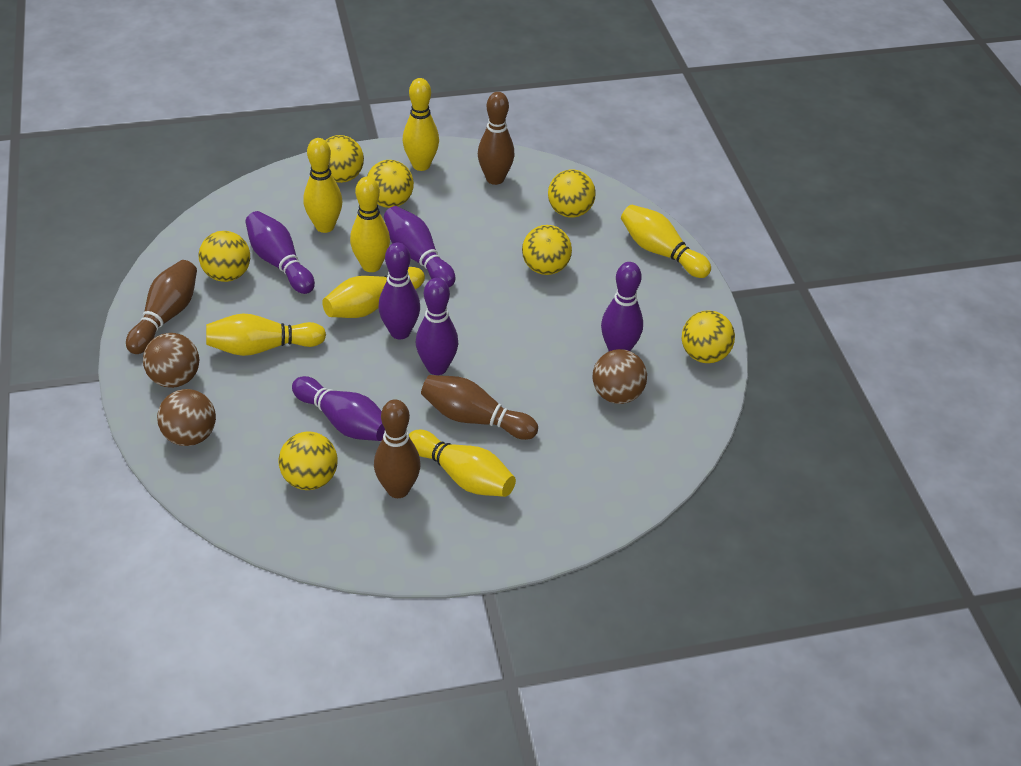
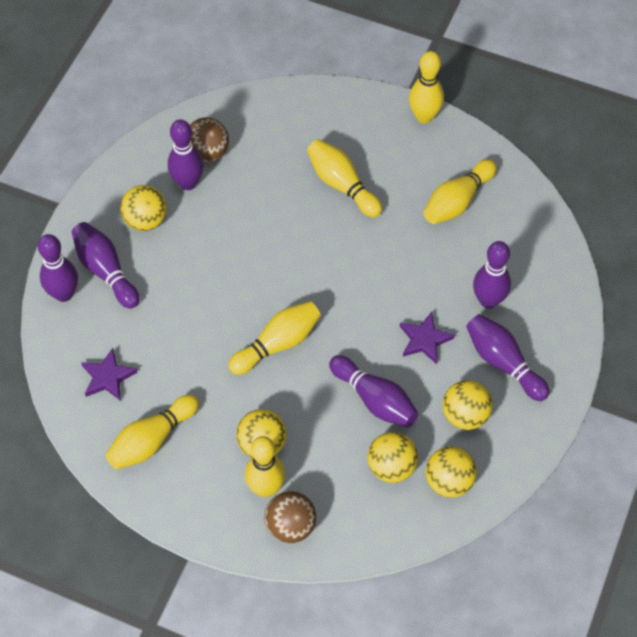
brown ball: 3 -> 2
brown bowling pin: 4 -> 0
purple star: 0 -> 2
yellow ball: 7 -> 5
yellow bowling pin: 7 -> 6

